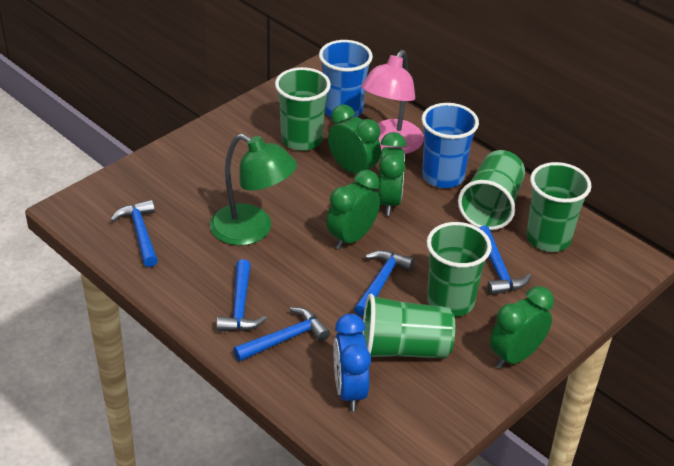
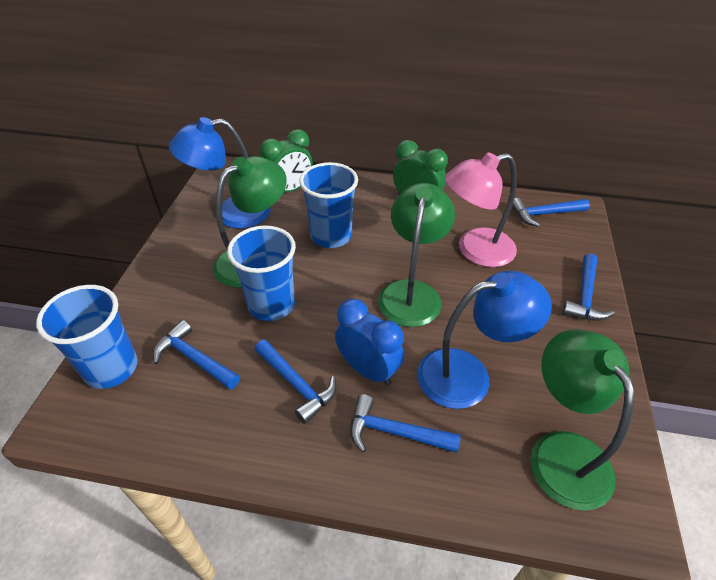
blue cup: 2 -> 3
blue lamp: 0 -> 2
green clock: 4 -> 2
green cup: 5 -> 0
green lamp: 1 -> 3

